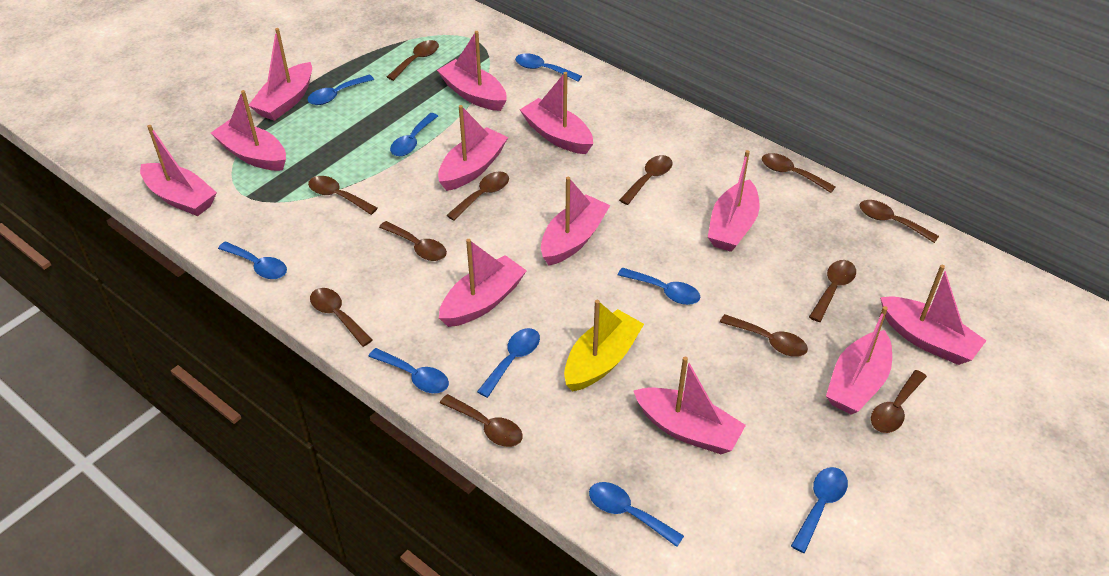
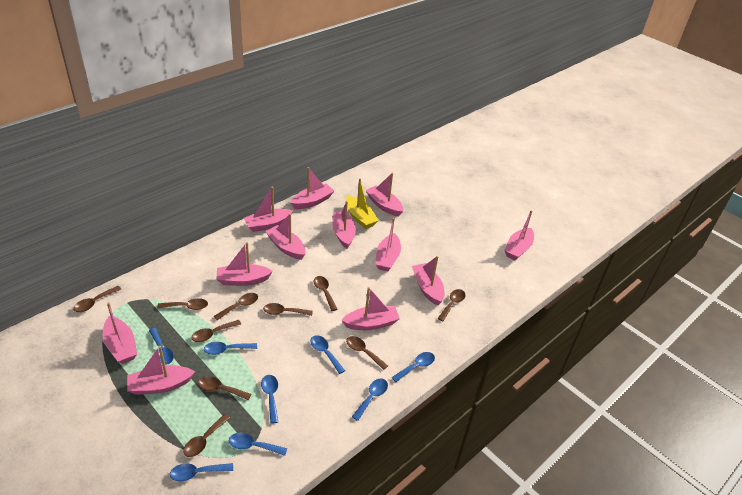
blue spoon: 9 -> 8
brown spoon: 12 -> 10

